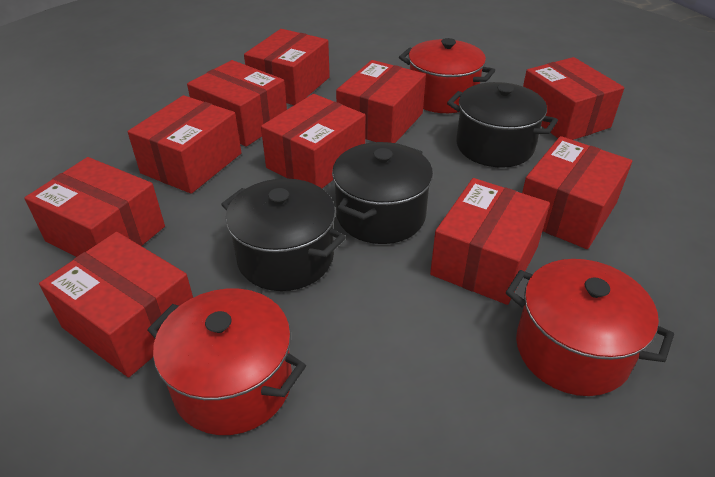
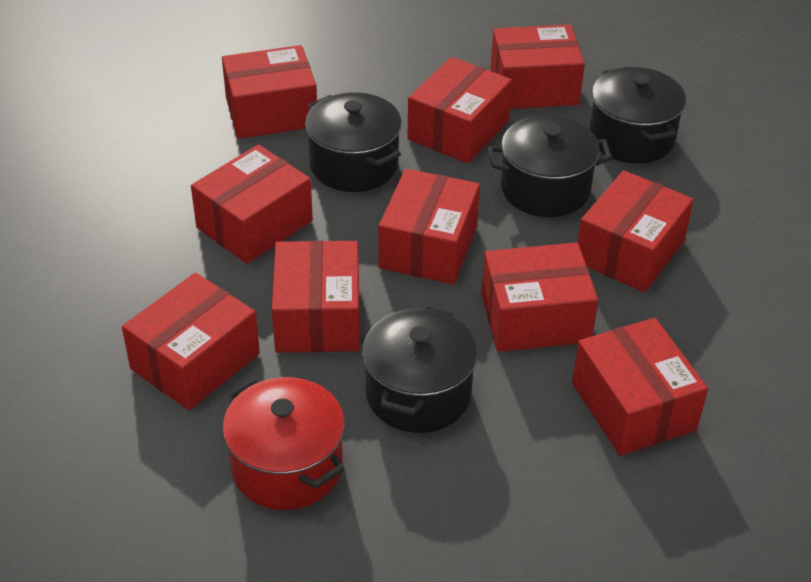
black pot: 3 -> 4
red pot: 3 -> 1

